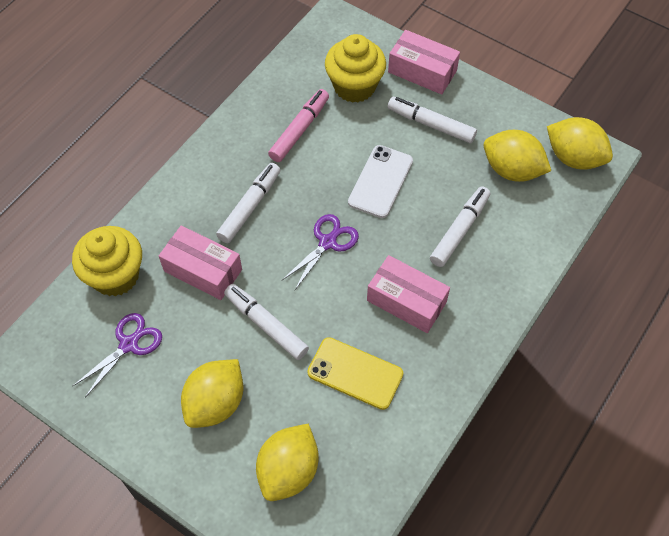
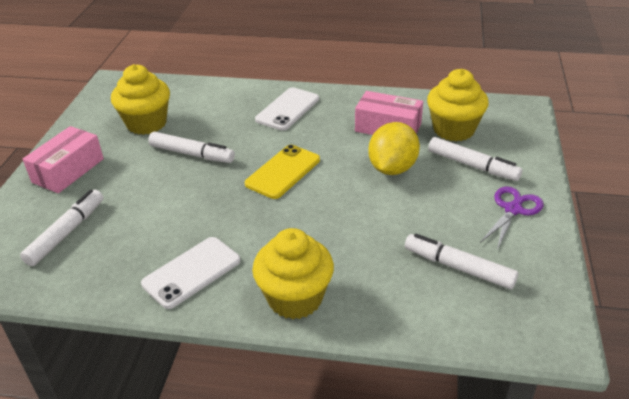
pink box: 3 -> 2
pink marker: 1 -> 0
purple scissors: 2 -> 1
white phone: 1 -> 2
yellow cupcake: 2 -> 3
yellow lemon: 4 -> 1

